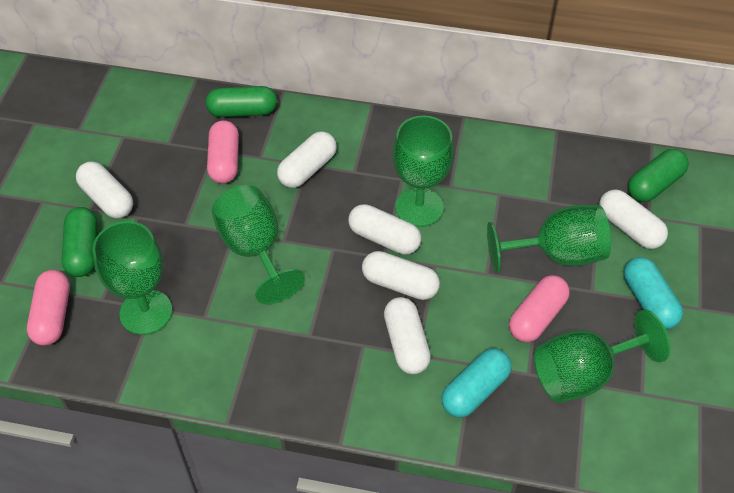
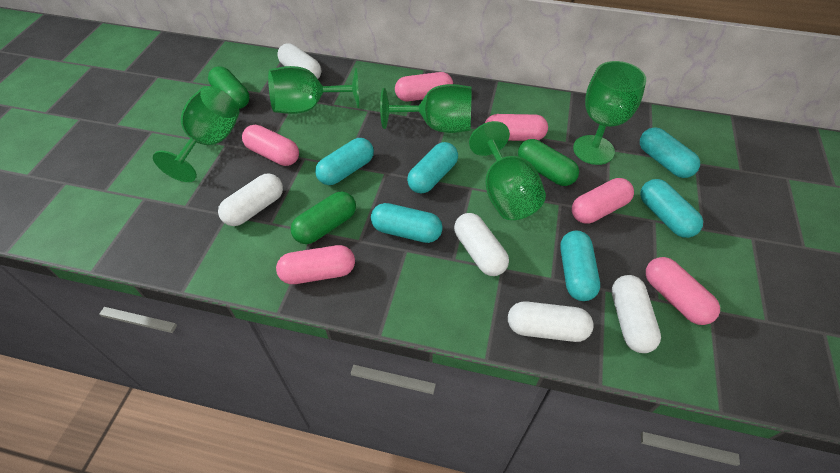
pink capsule: 3 -> 6
turquoise capsule: 2 -> 6
white capsule: 6 -> 5

